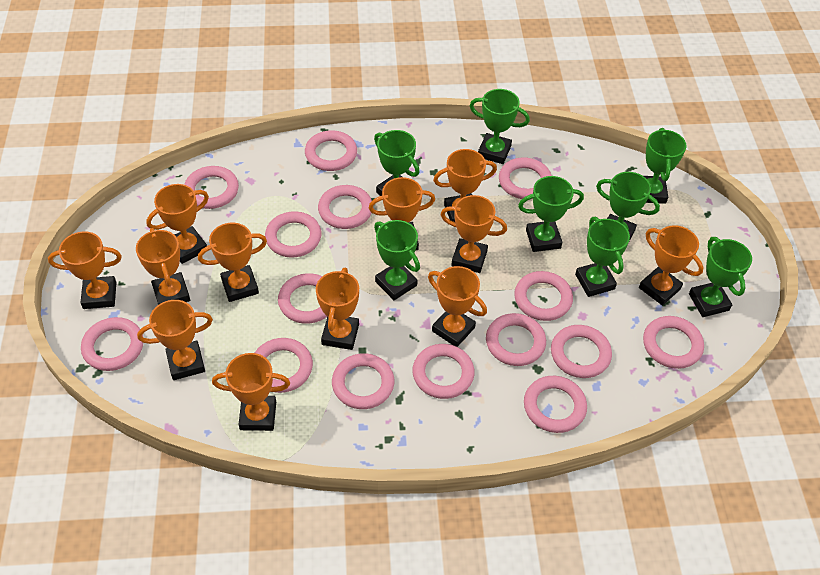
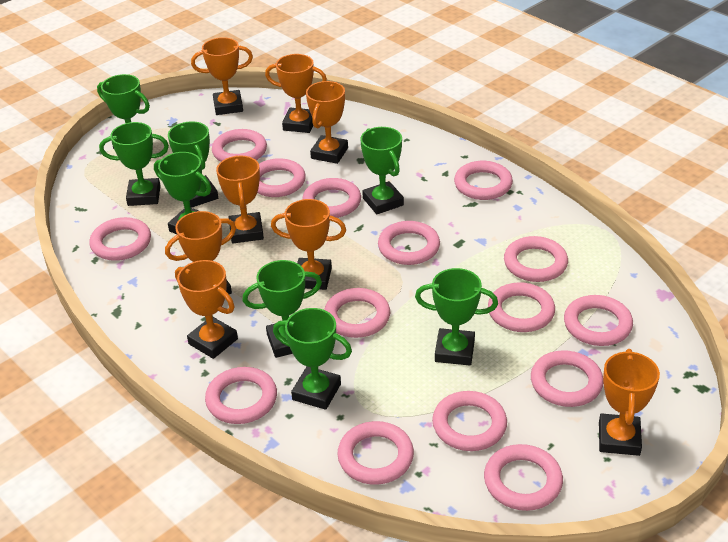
orange trophy: 12 -> 8

